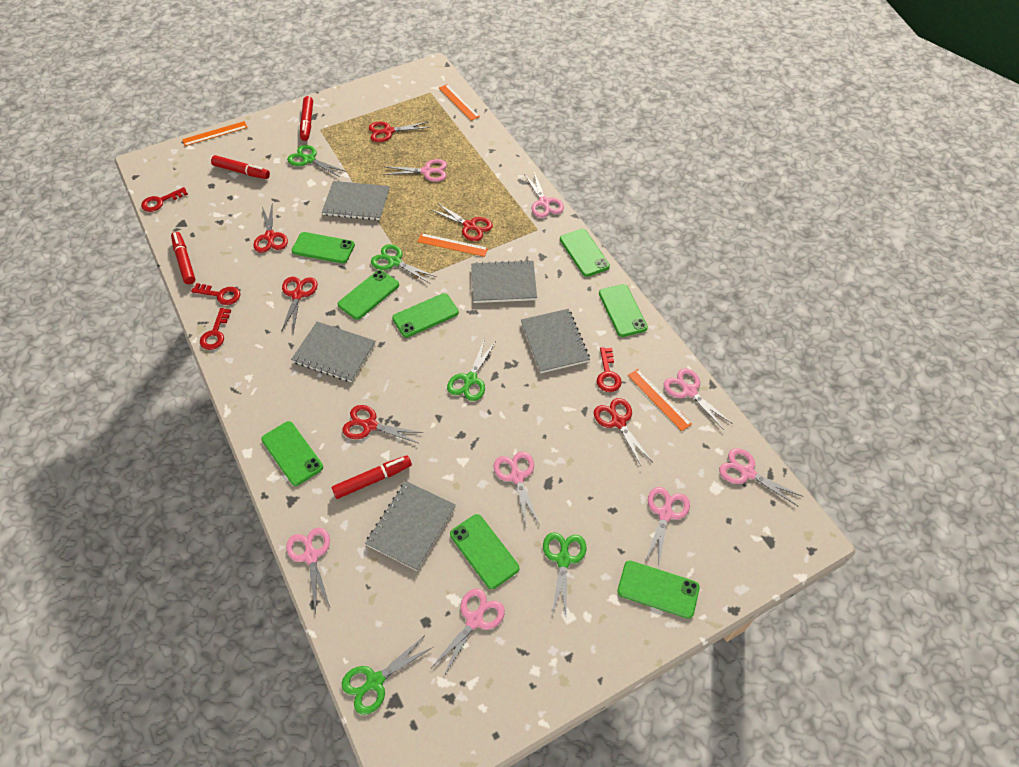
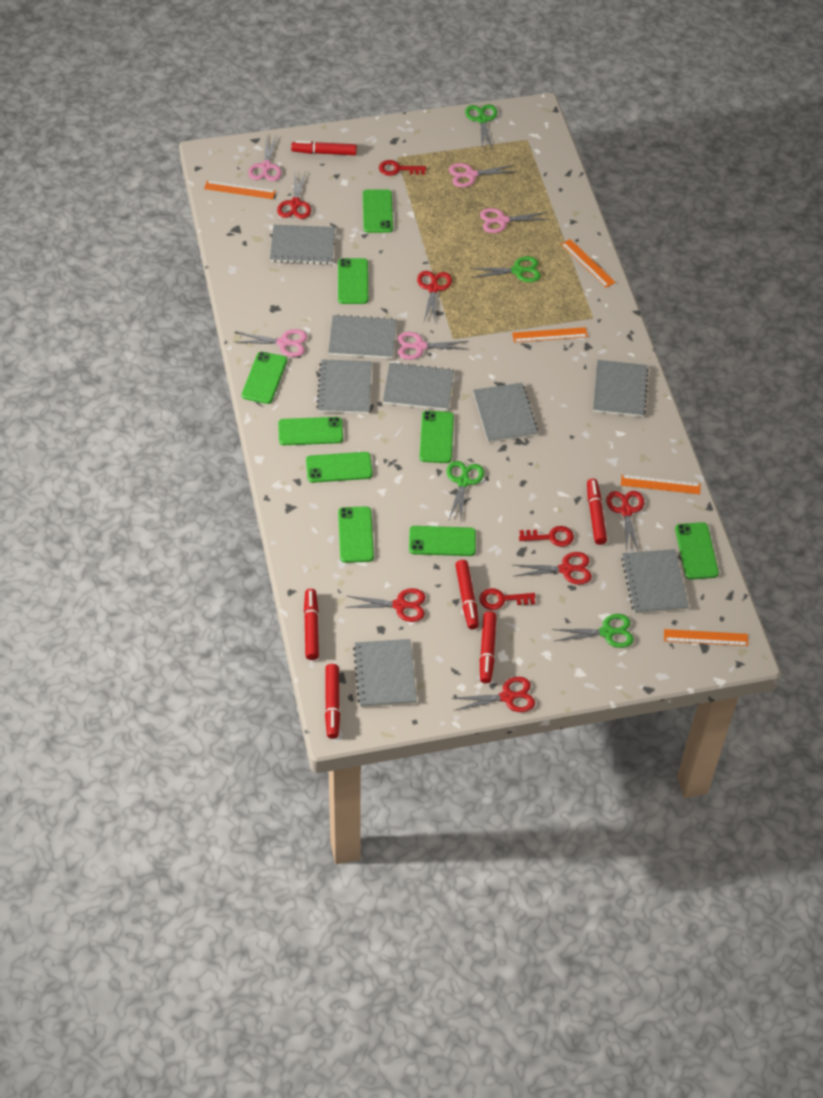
green phone: 8 -> 9
green scissors: 5 -> 4
grey notebook: 5 -> 8
orange ruler: 4 -> 5
pink scissors: 8 -> 5
red key: 4 -> 3
red marker: 4 -> 6

